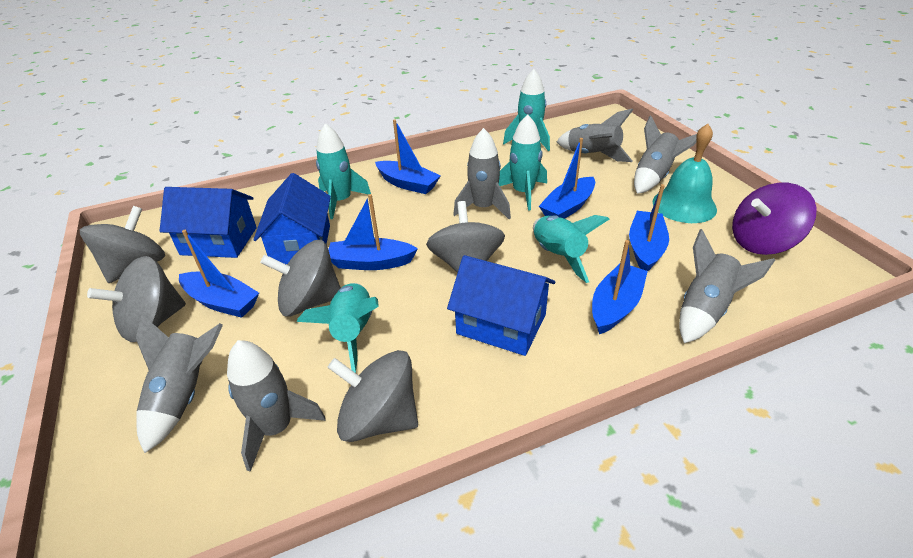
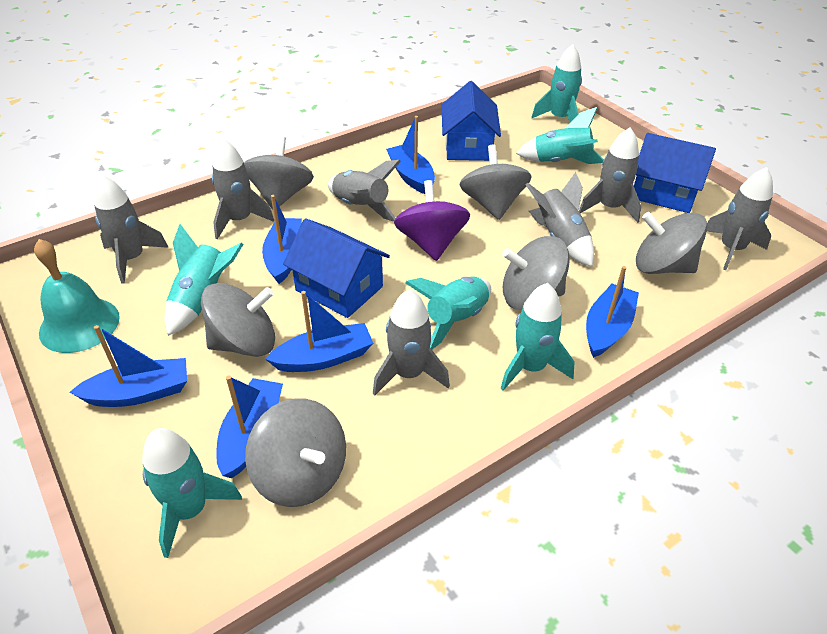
grey rocket: 6 -> 7
grey spinning top: 5 -> 6
turquoise rocket: 5 -> 6

